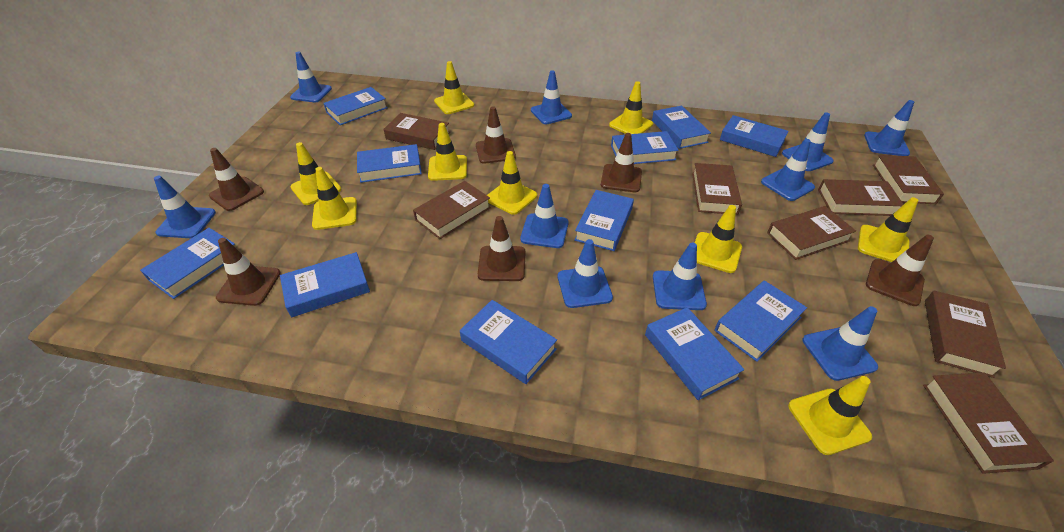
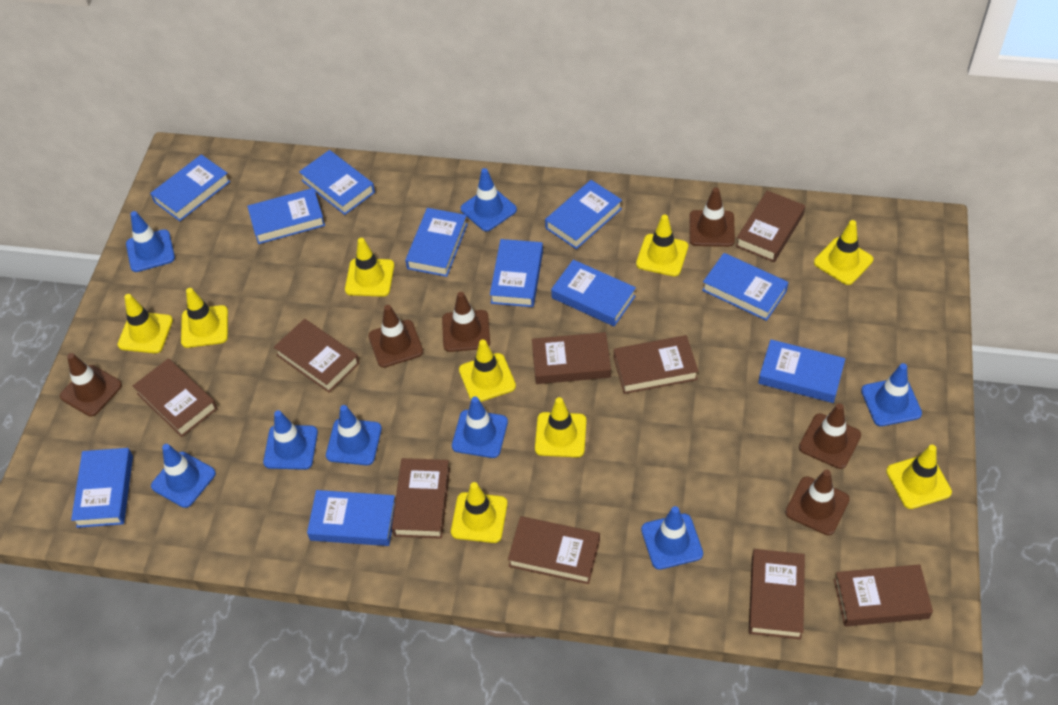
blue traffic cone: 10 -> 8
brown book: 8 -> 9

